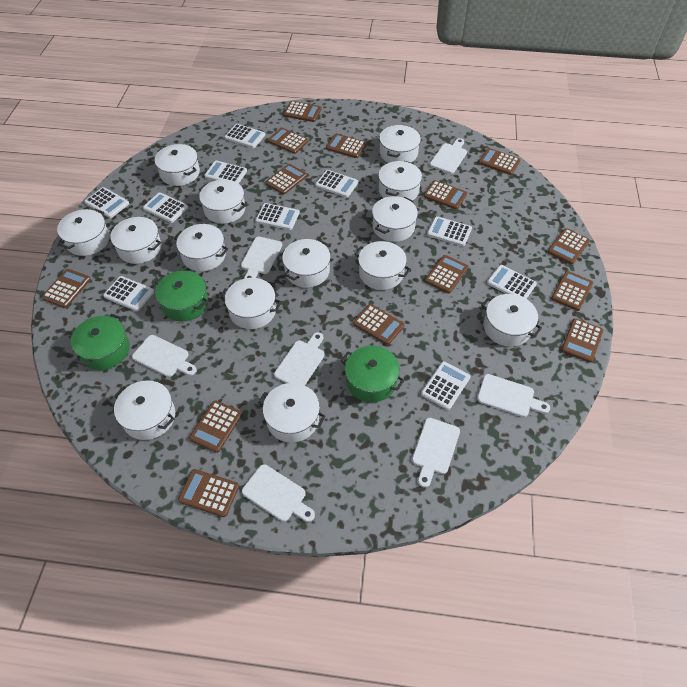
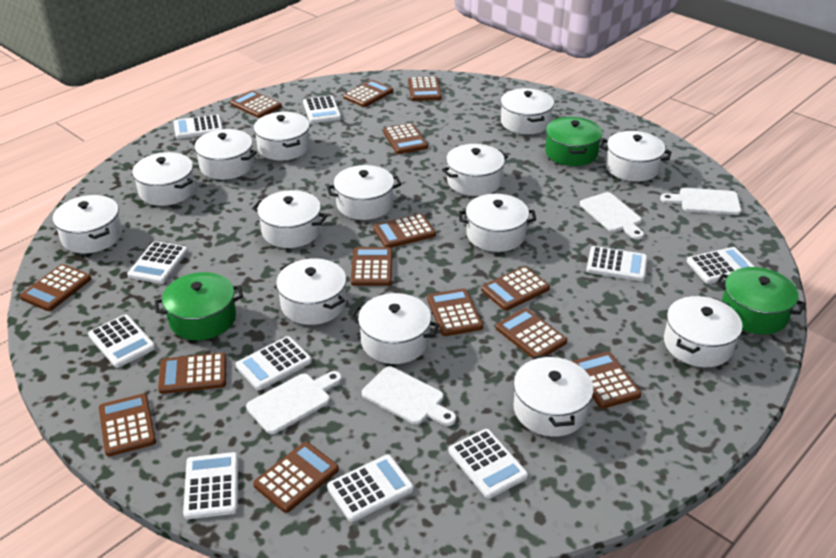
white cutting board: 7 -> 4

